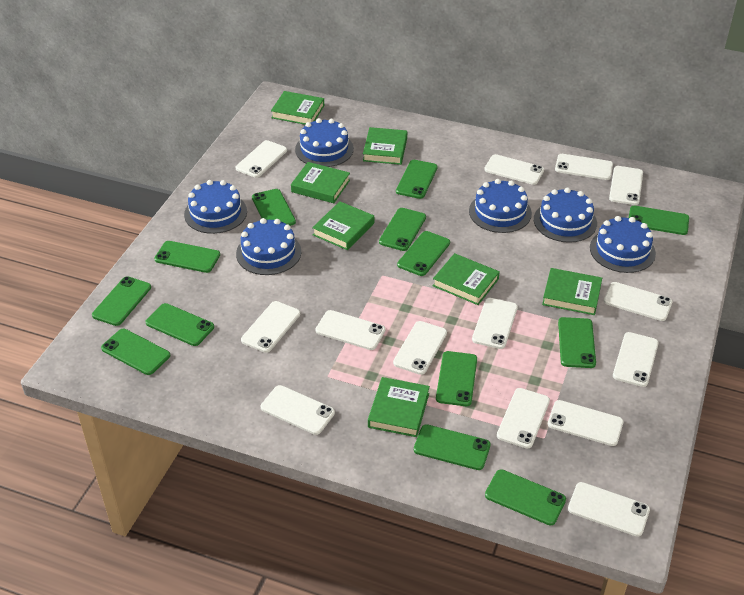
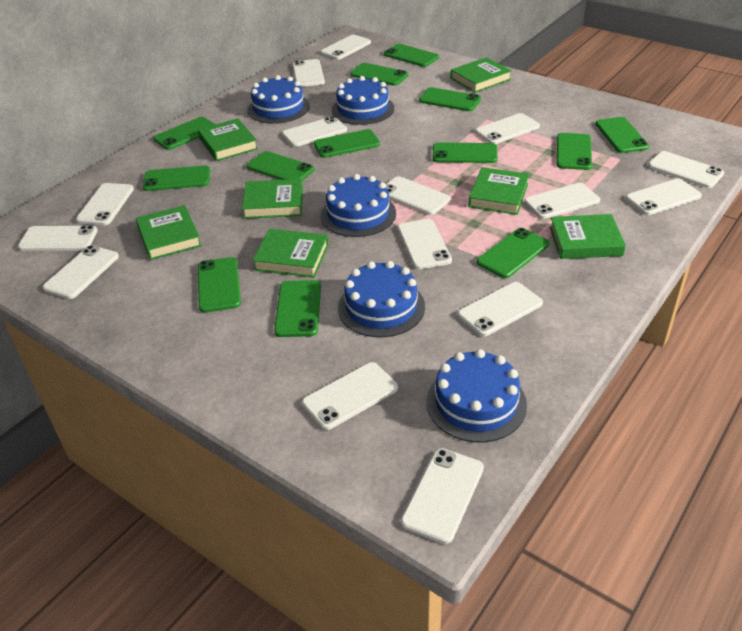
blue cake: 6 -> 5
white phone: 14 -> 15

